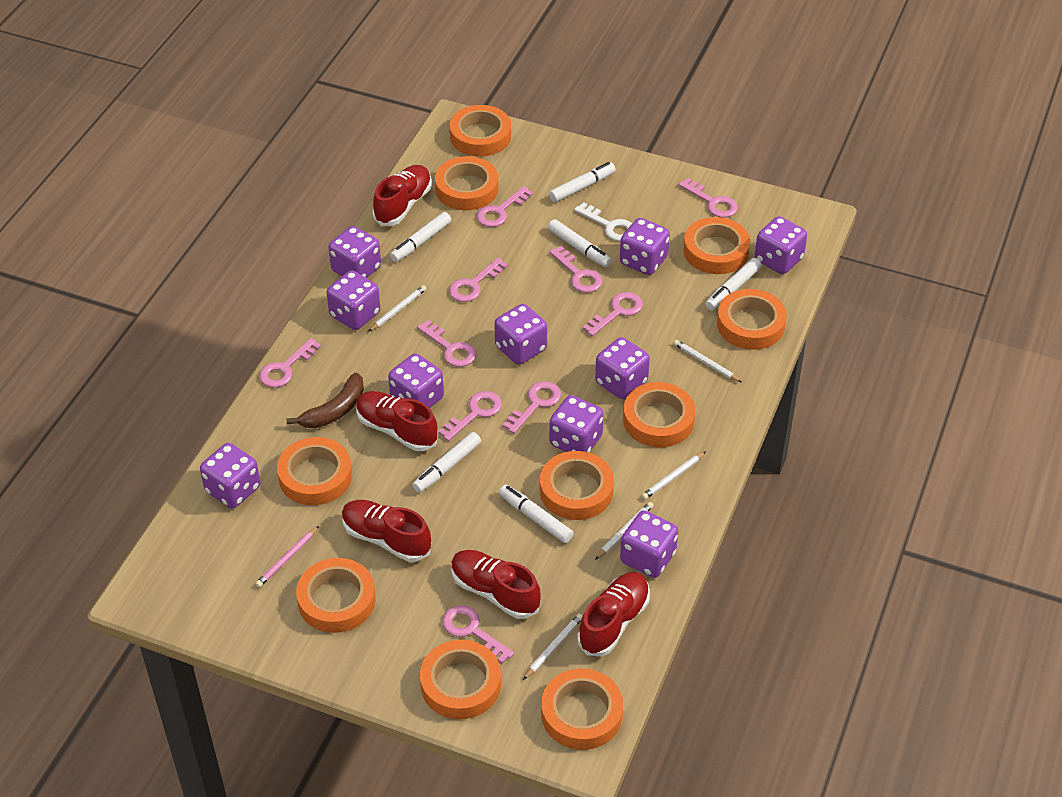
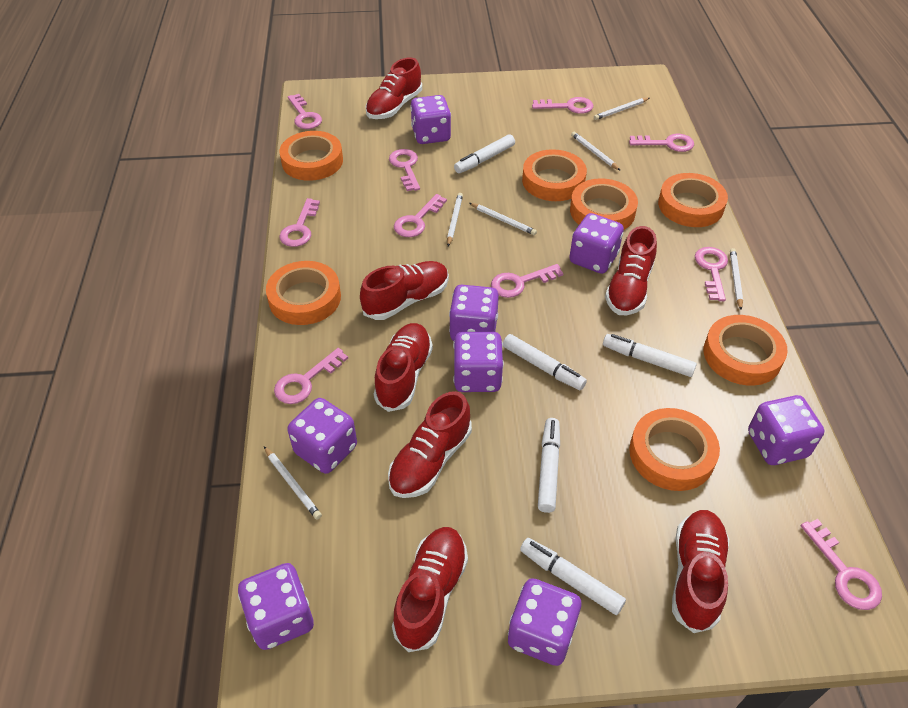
brown banana: 1 -> 0
orange tape: 10 -> 7
pink pencil: 1 -> 0
purple dice: 10 -> 8
red shoe: 5 -> 7
white key: 1 -> 0
white marker: 6 -> 5
white pencil: 5 -> 6

